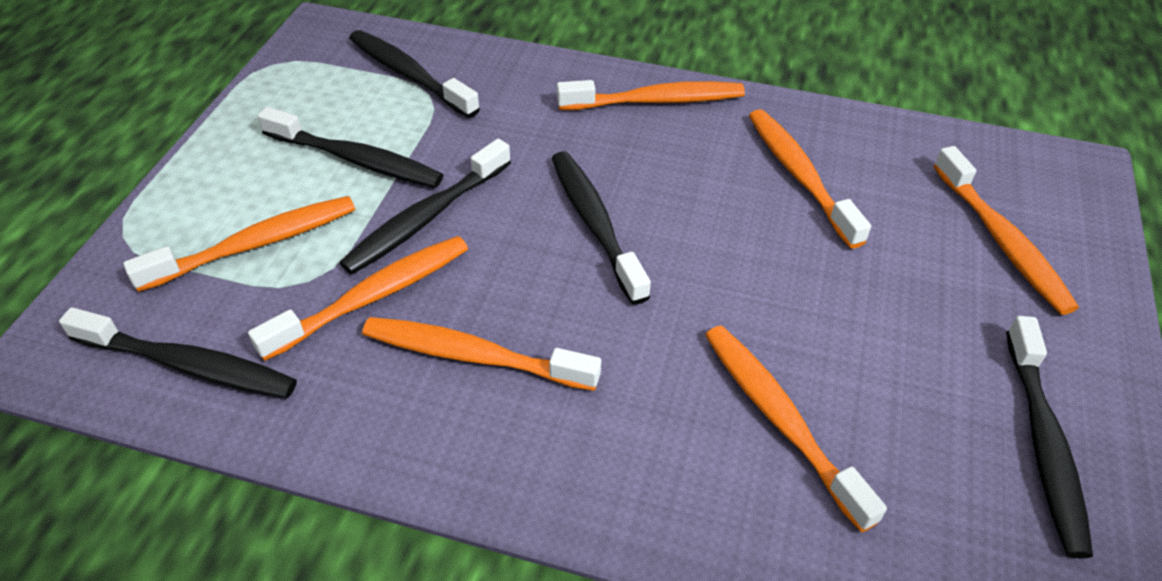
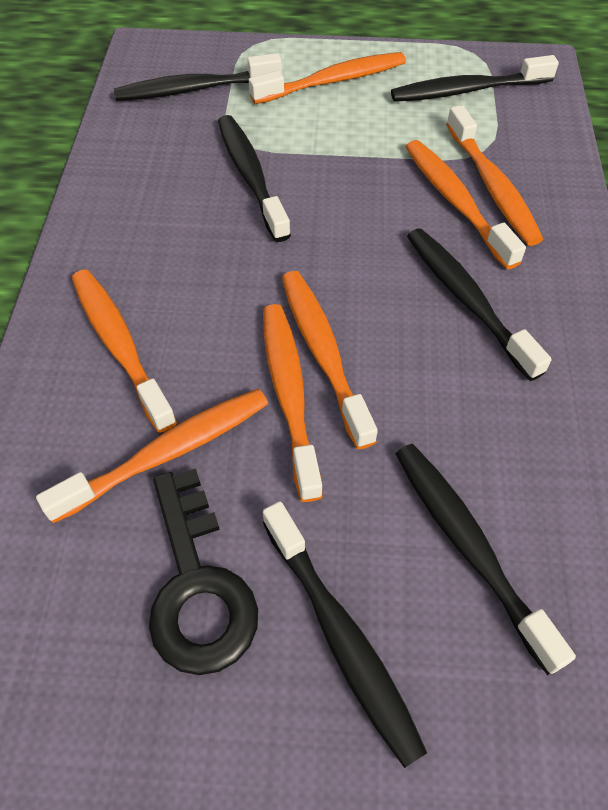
black key: 0 -> 1

